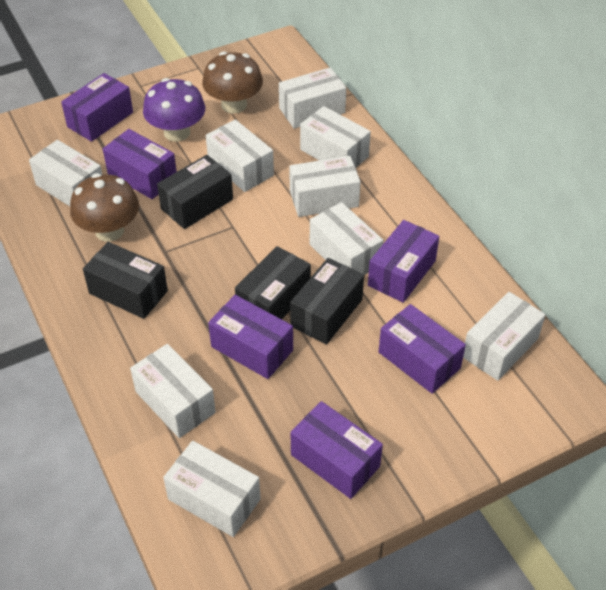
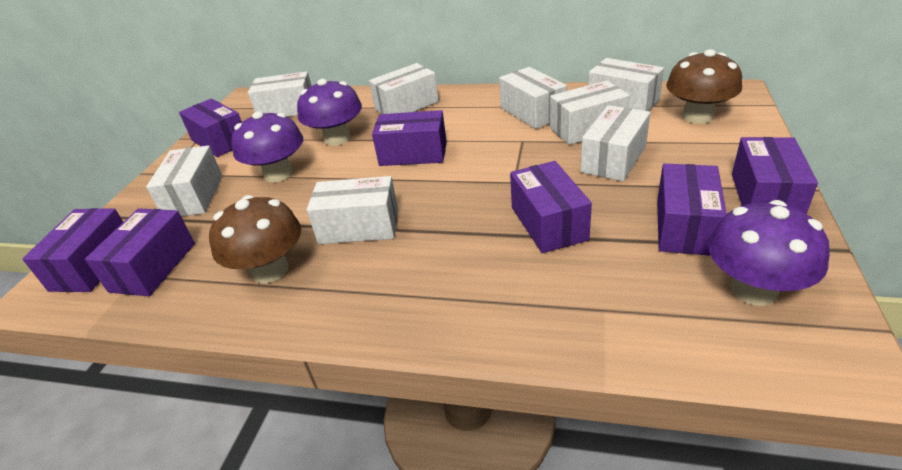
black box: 4 -> 0
purple box: 6 -> 7
purple mushroom: 1 -> 3
white box: 9 -> 8

